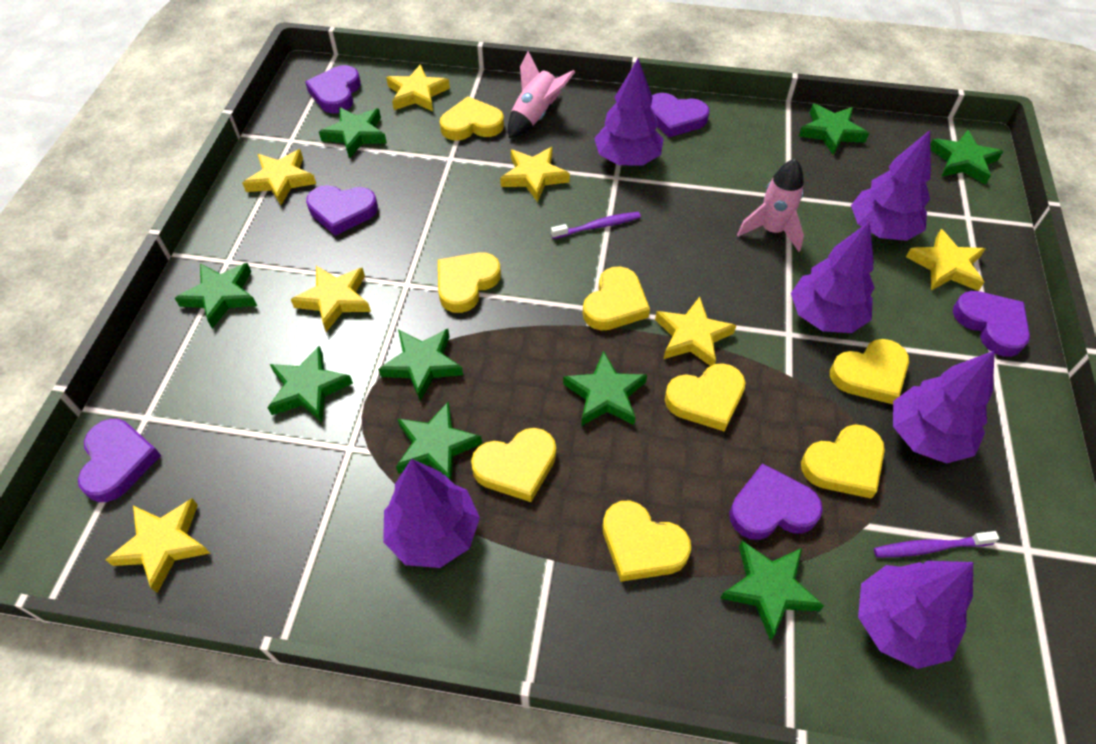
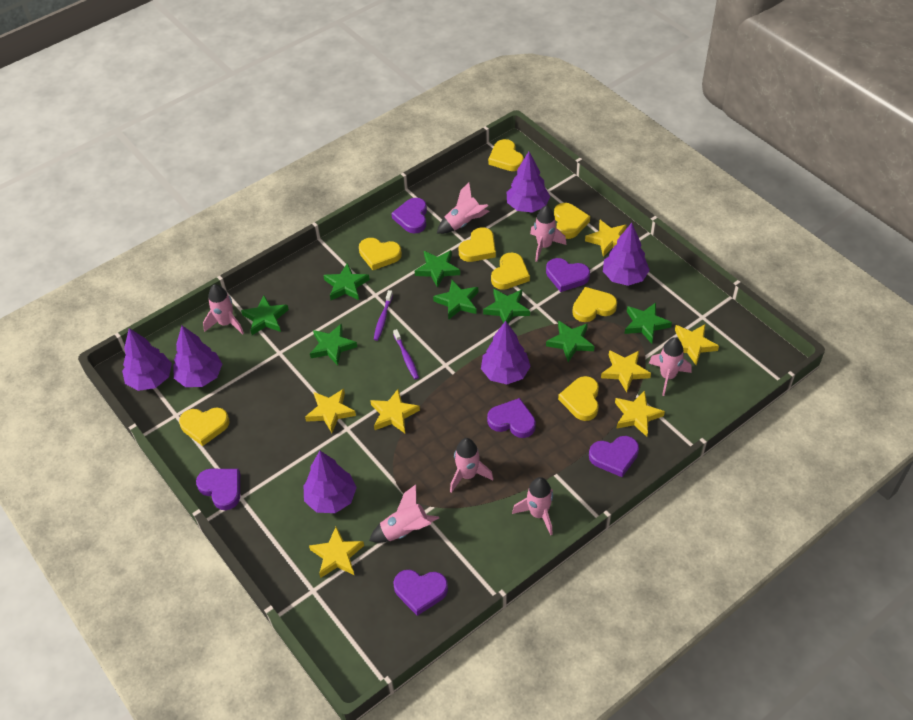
green star: 9 -> 8
pink rocket: 2 -> 7

